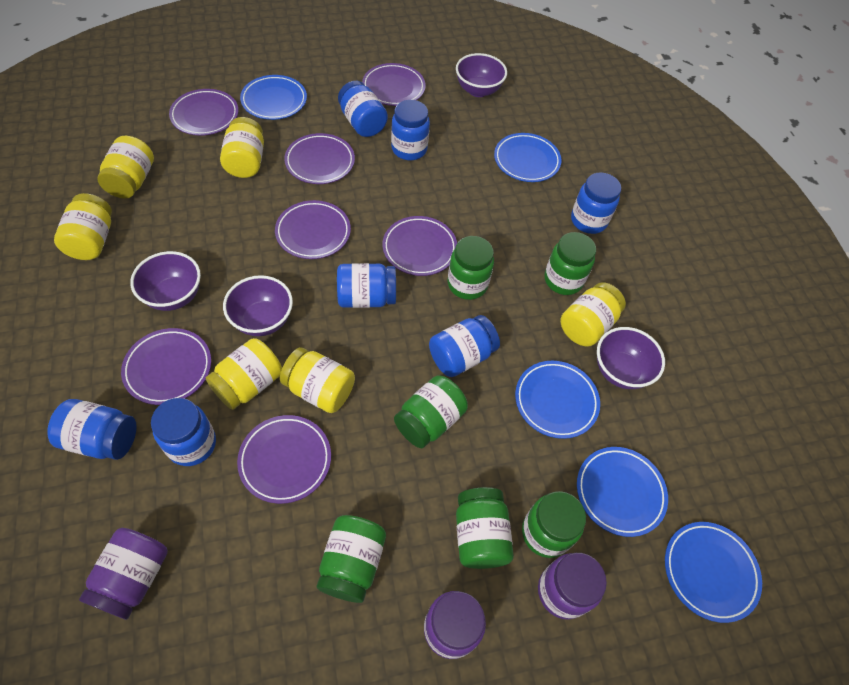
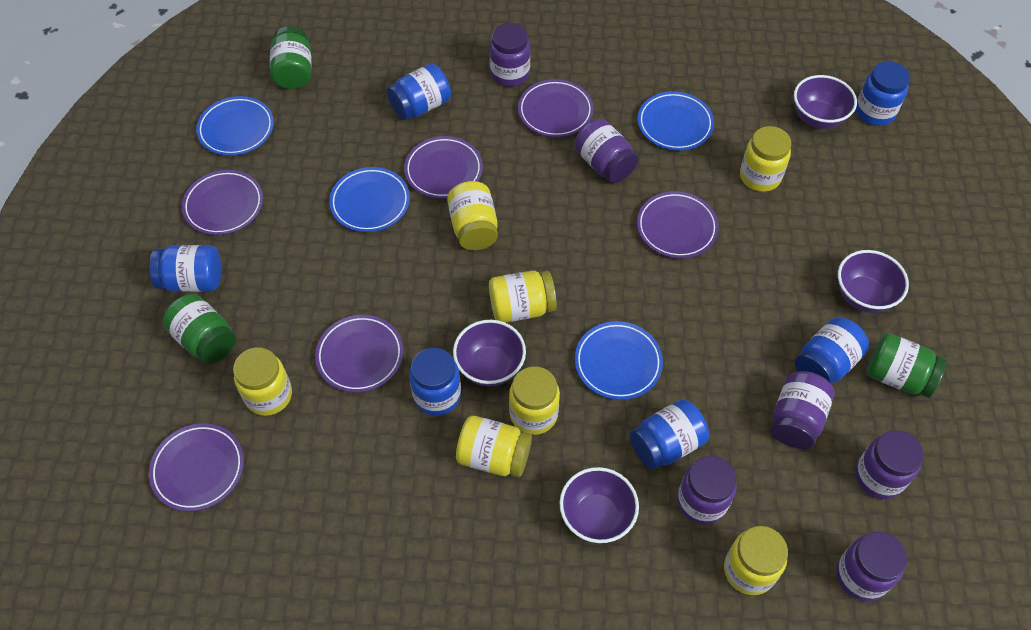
blue jar: 7 -> 6
blue plate: 5 -> 4
green jar: 6 -> 3
purple jar: 3 -> 6
purple plate: 7 -> 6
yellow jar: 6 -> 7

